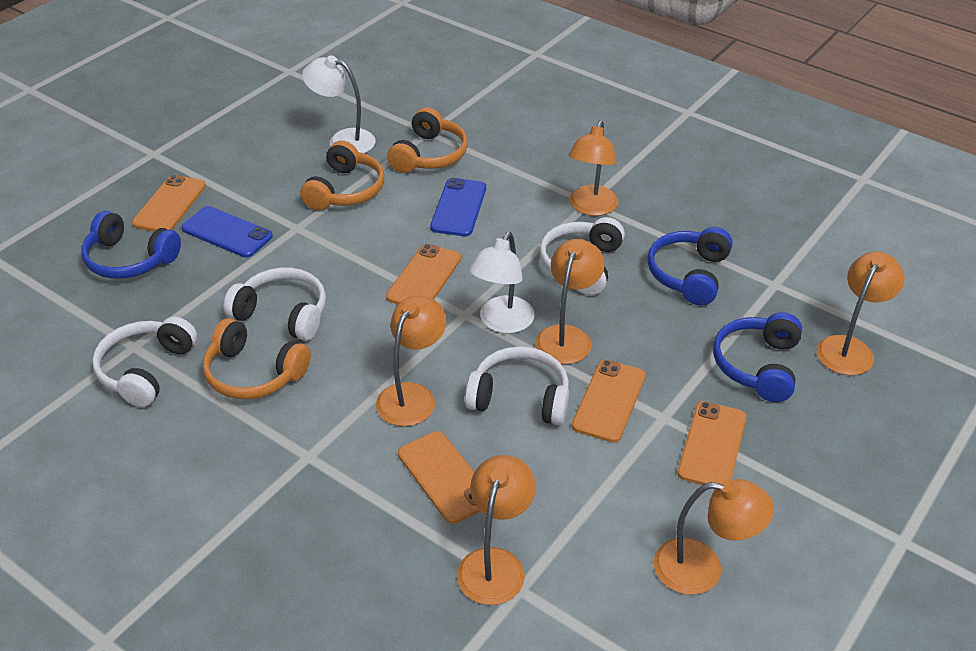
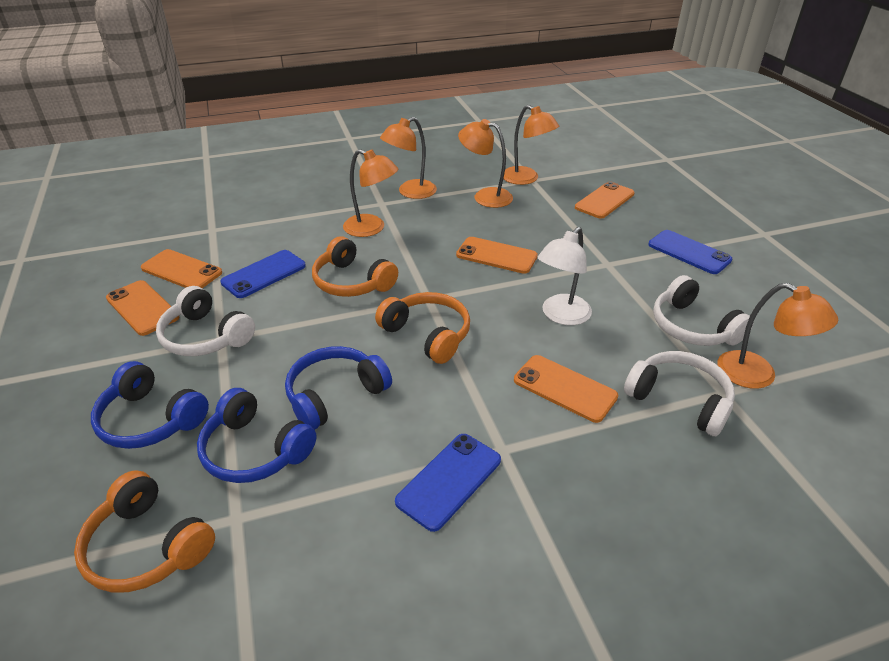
blue phone: 2 -> 3
orange lamp: 6 -> 5
white headphones: 4 -> 3
white lamp: 2 -> 1

